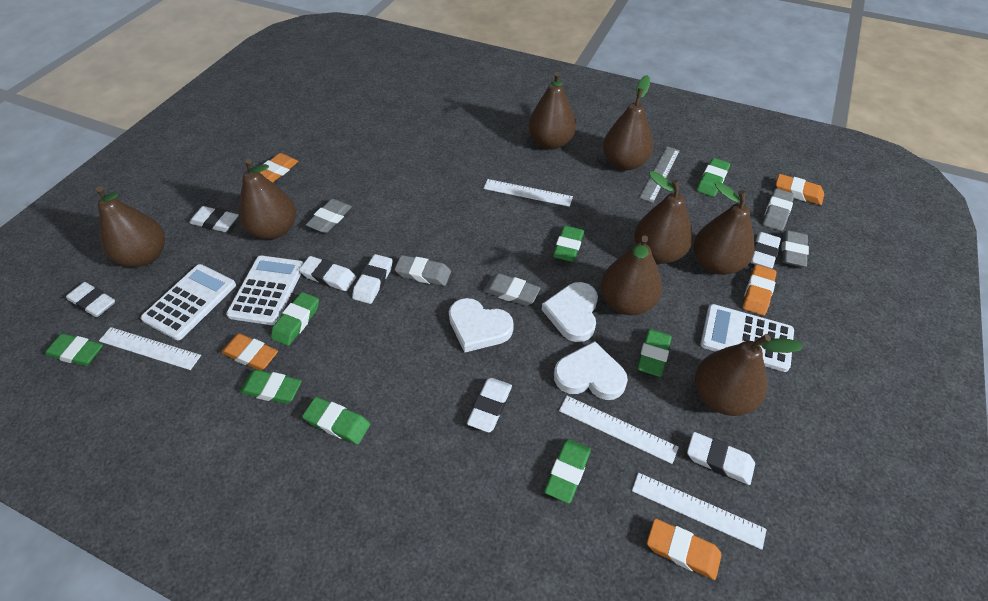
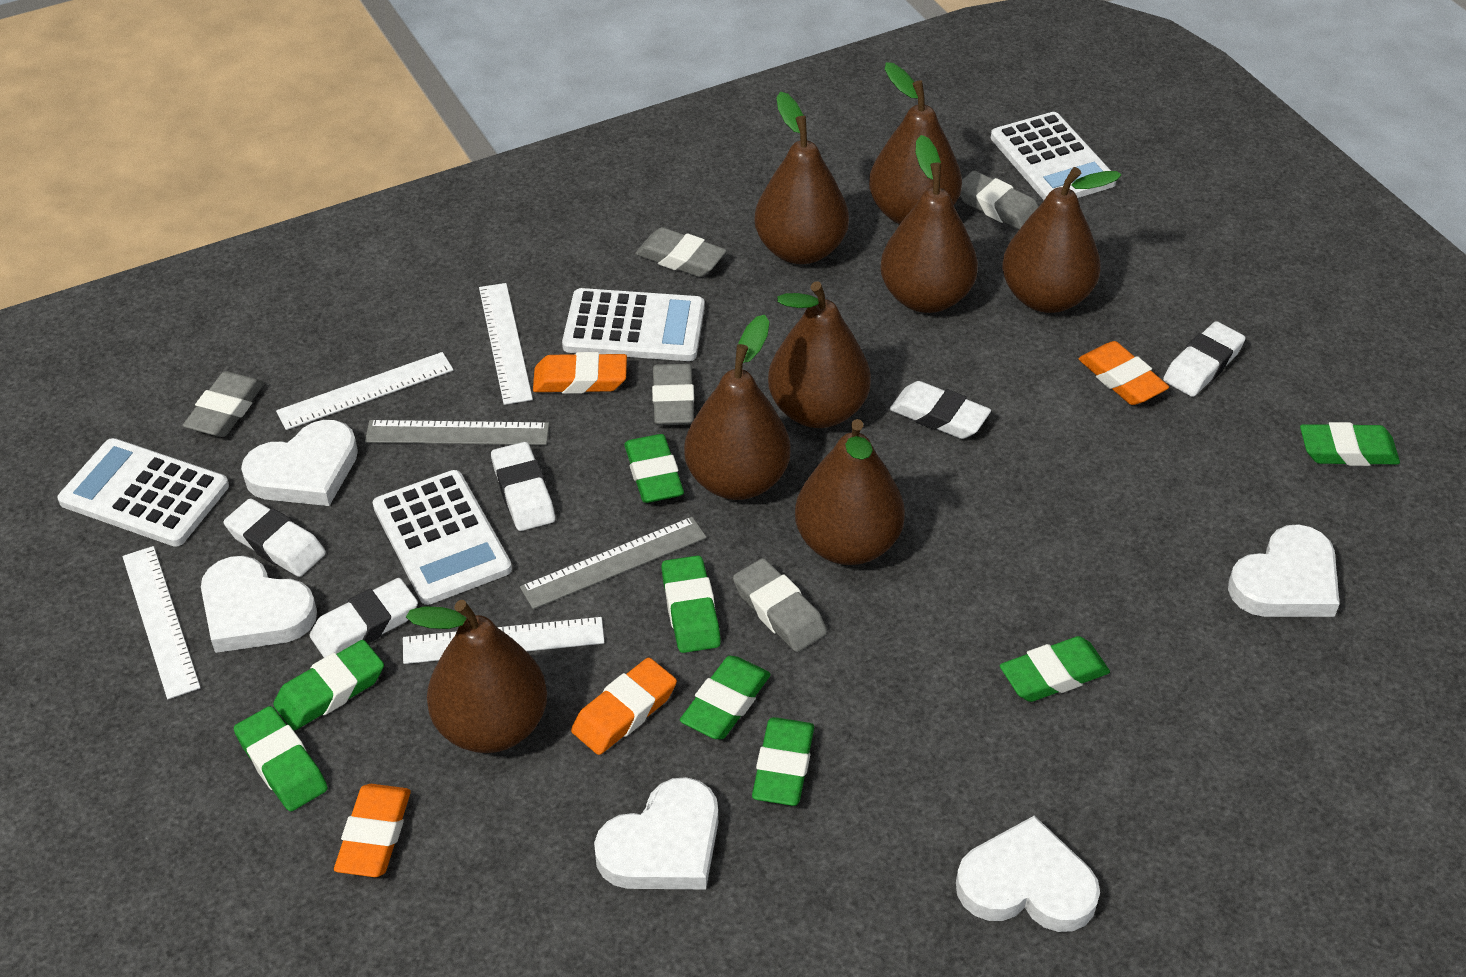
grey ruler: 1 -> 2
orange eraser: 5 -> 4
white calculator: 3 -> 4
white eraser: 7 -> 5
white heart: 3 -> 5

